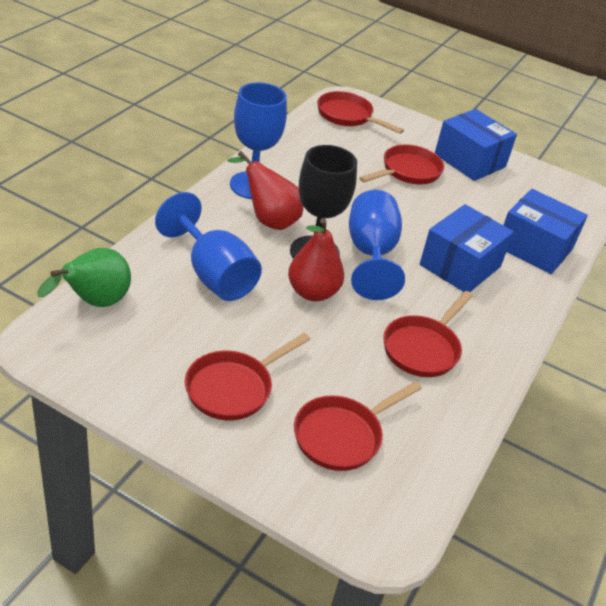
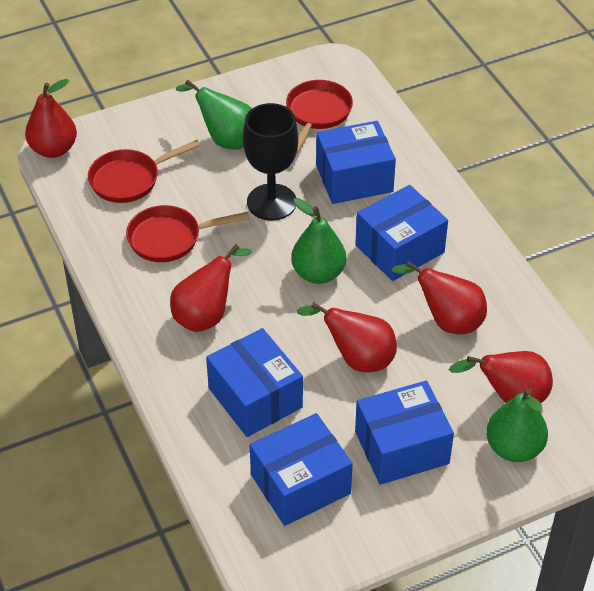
blue box: 3 -> 5
blue goblet: 3 -> 0
green pear: 1 -> 3
red pan: 5 -> 3
red pear: 2 -> 5

